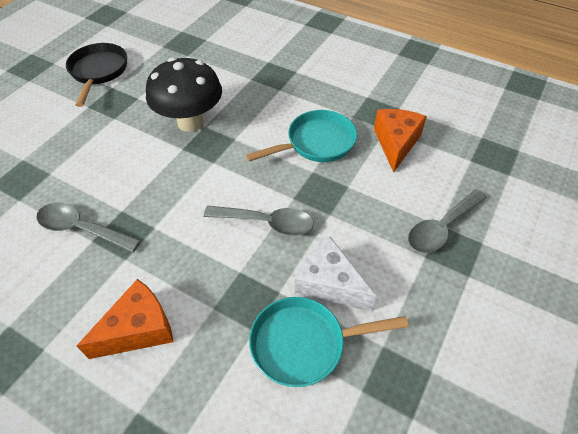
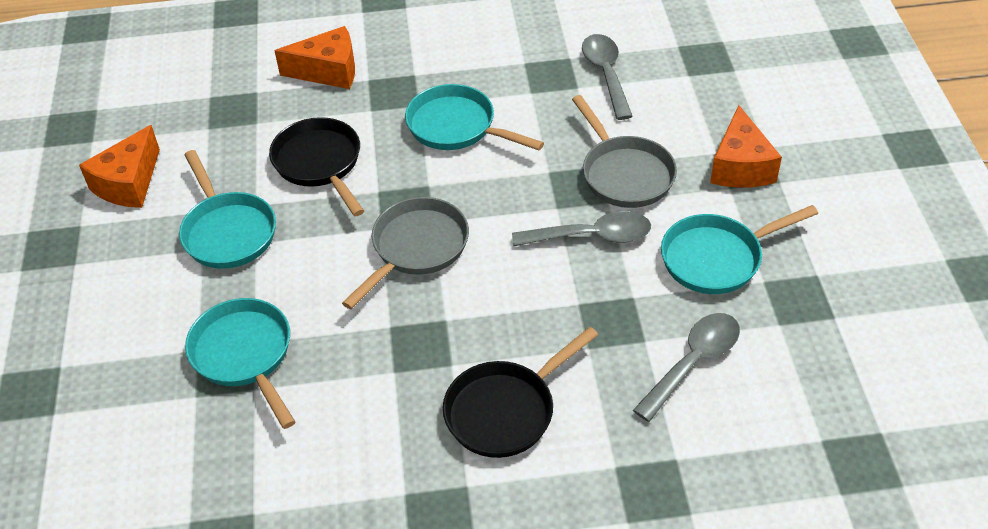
black mushroom: 1 -> 0
black pan: 1 -> 2
grey pan: 0 -> 2
orange cheese: 2 -> 3
turquoise pan: 2 -> 4
white cheese: 1 -> 0

